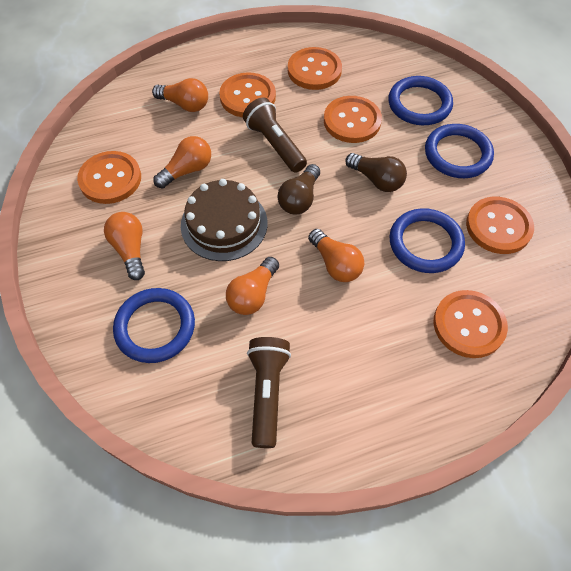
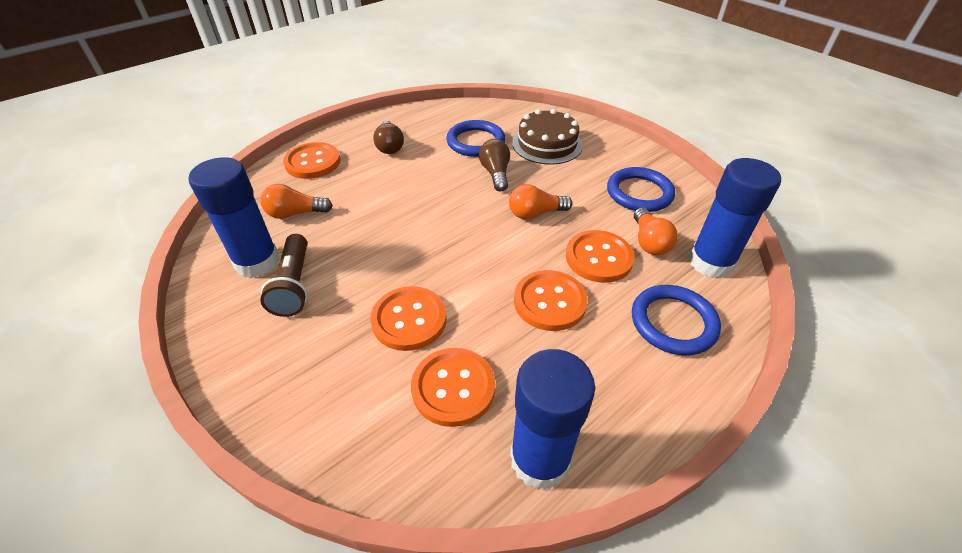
blue glue stick: 0 -> 3
blue ring: 4 -> 3
brown flashlight: 2 -> 1
orange button: 6 -> 5
orange light bulb: 5 -> 3

